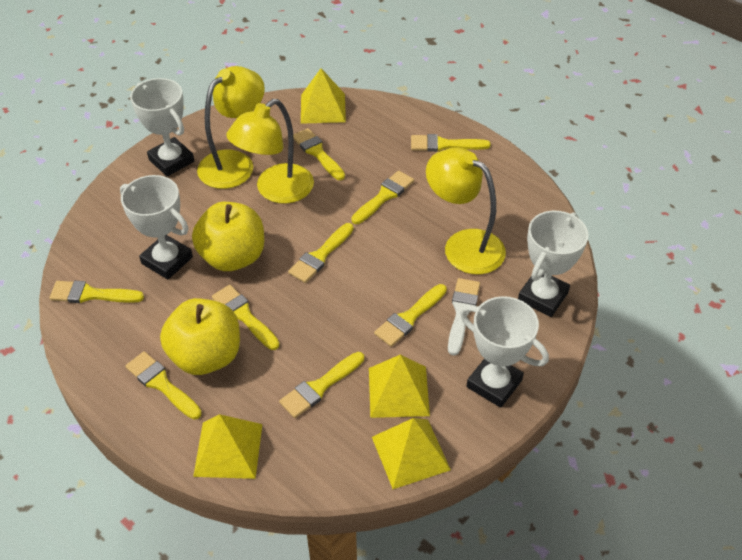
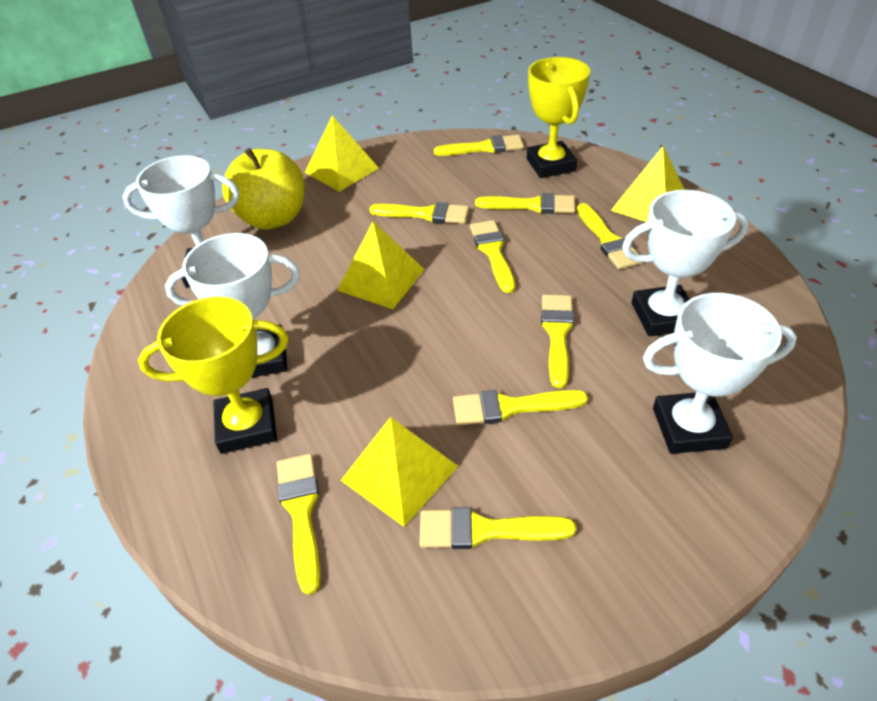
white brush: 1 -> 0
yellow apple: 2 -> 1
yellow lamp: 3 -> 0
yellow trophy: 0 -> 2

